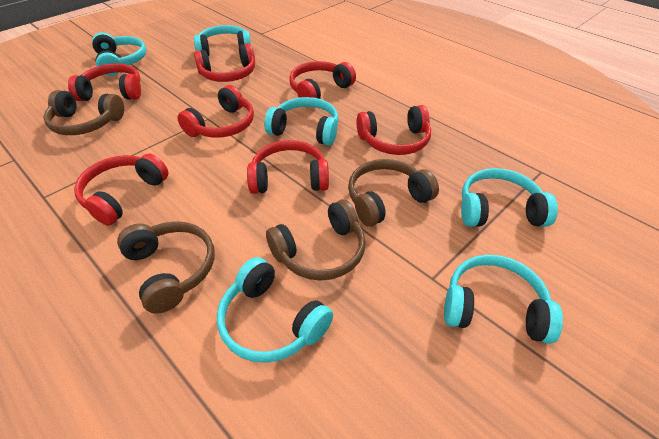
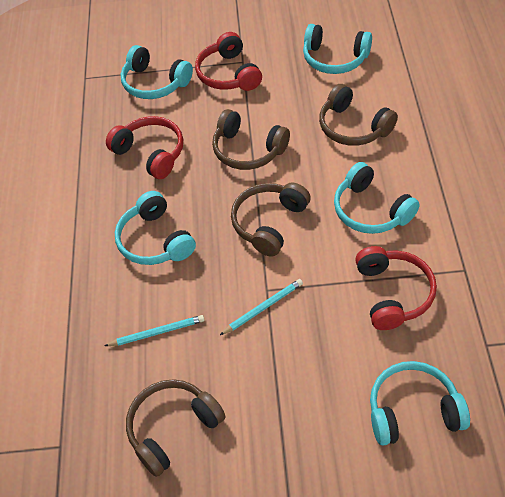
red headphones: 7 -> 3
turquoise headphones: 6 -> 5
turquoise pencil: 0 -> 2

